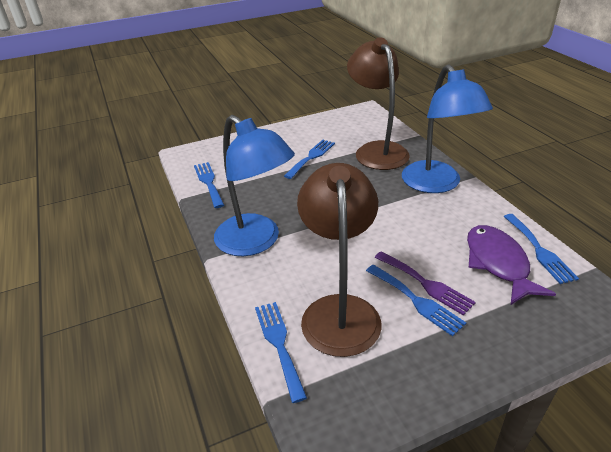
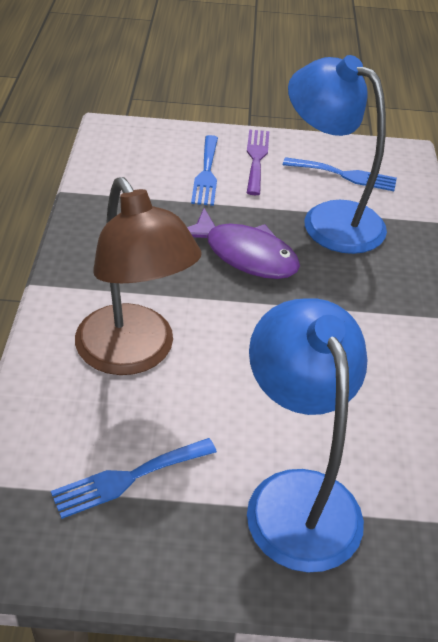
blue fork: 5 -> 3
brown lamp: 2 -> 1

